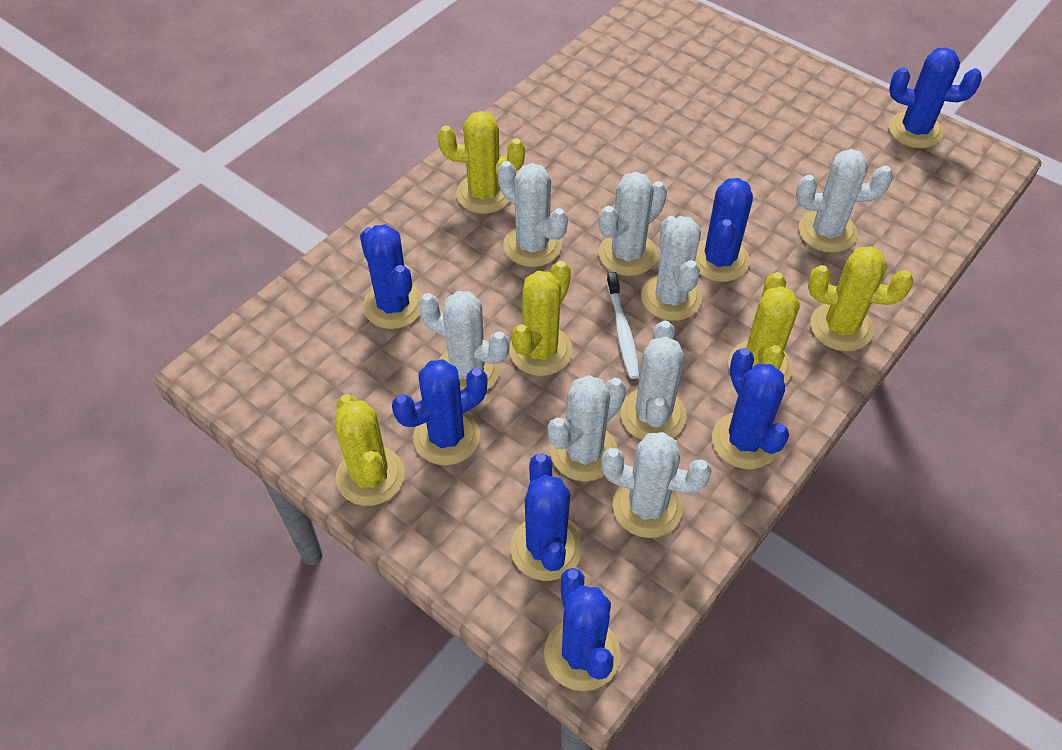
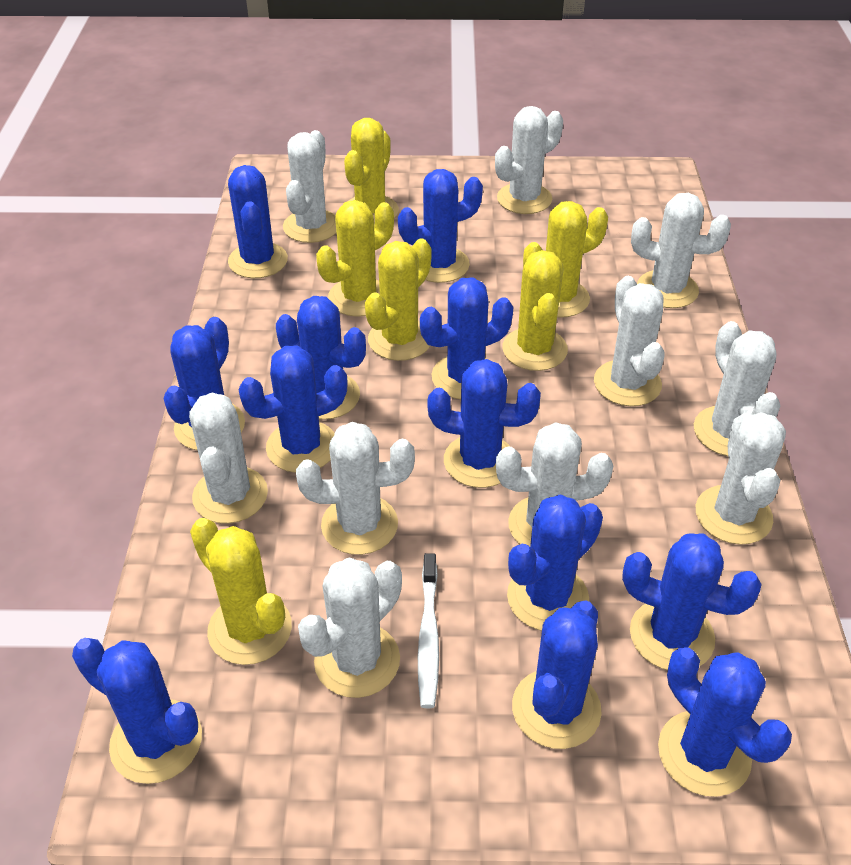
blue cactus: 7 -> 12
white cactus: 8 -> 10
yellow cactus: 5 -> 6

